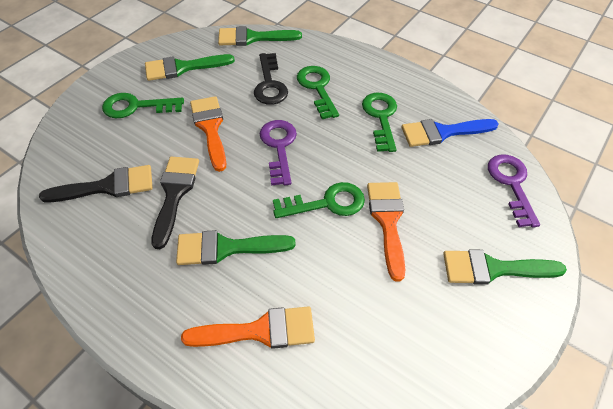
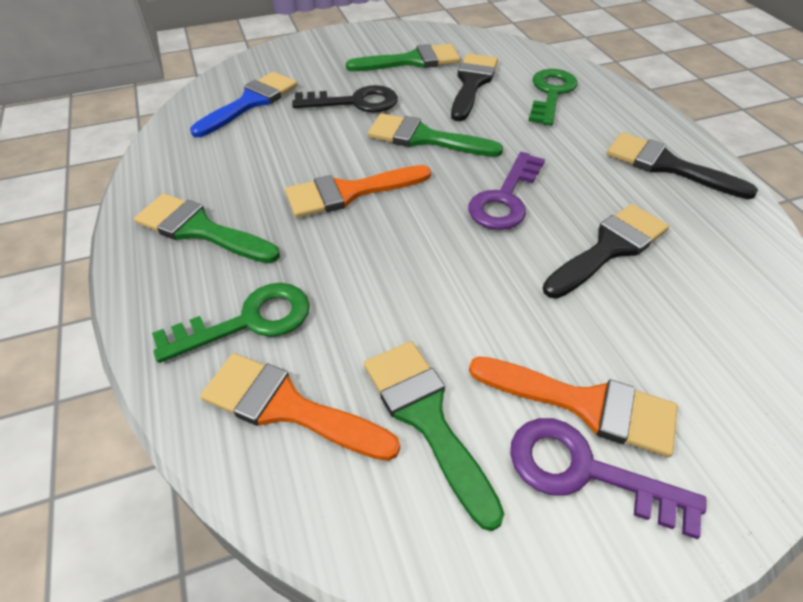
black brush: 2 -> 3
green key: 4 -> 2

